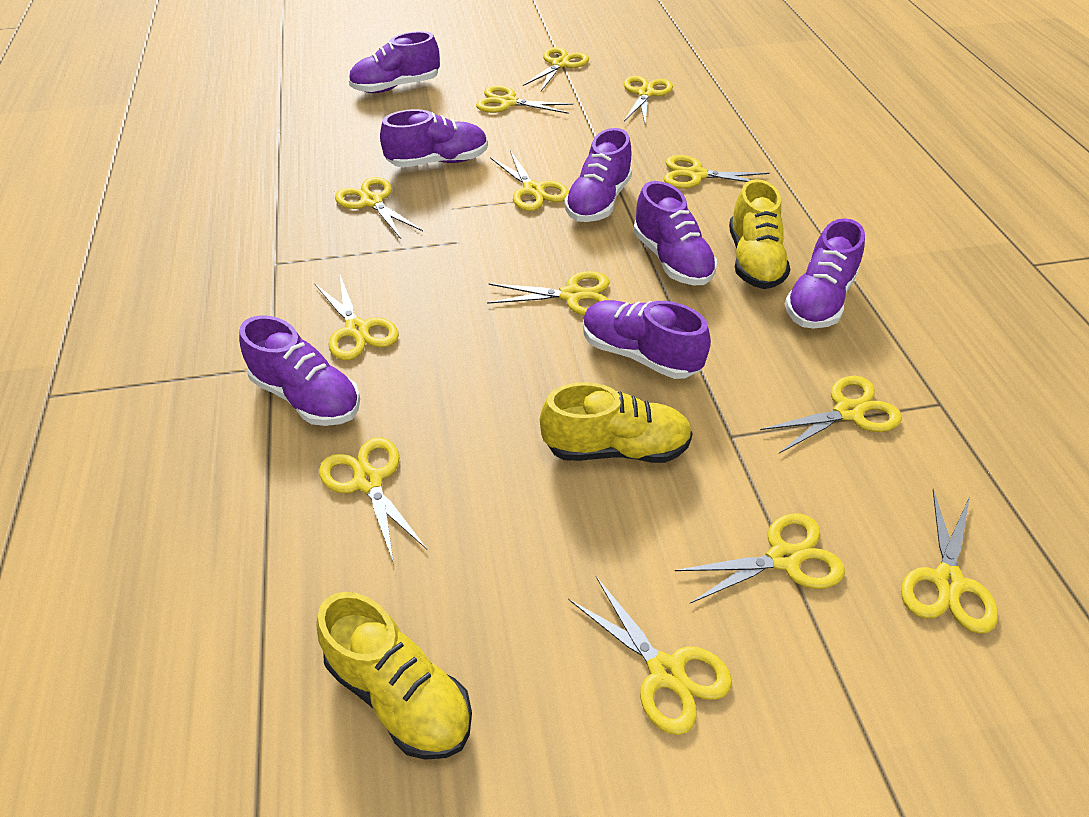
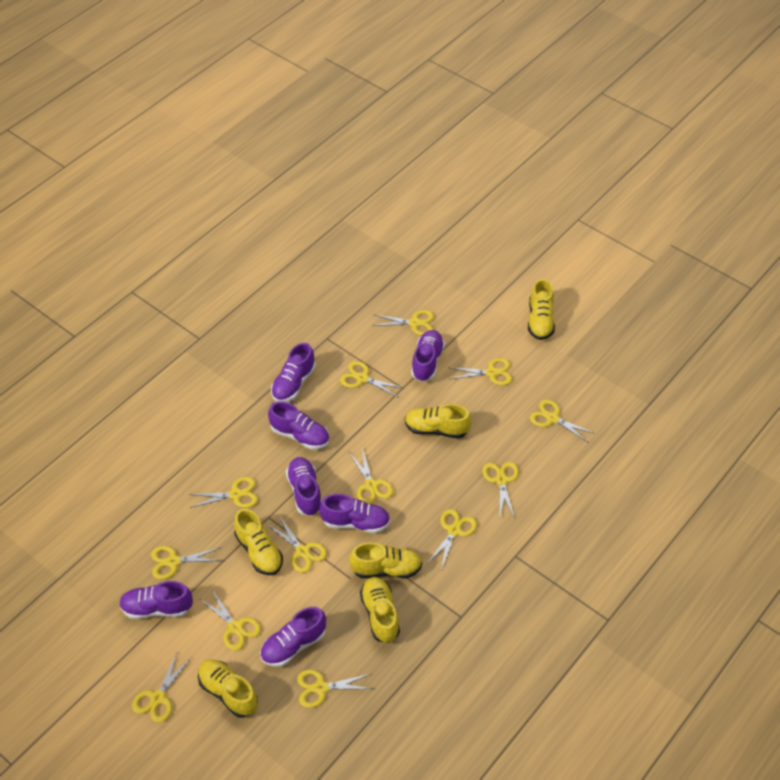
yellow shoe: 3 -> 6

